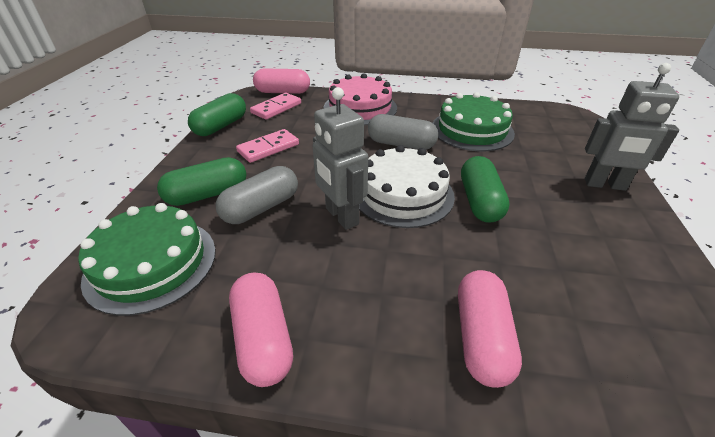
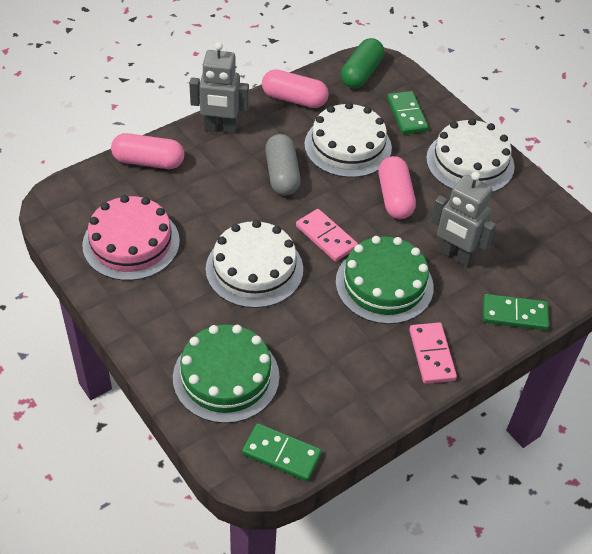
green capsule: 3 -> 1
green domino: 0 -> 3
grey capsule: 2 -> 1
white cake: 1 -> 3

